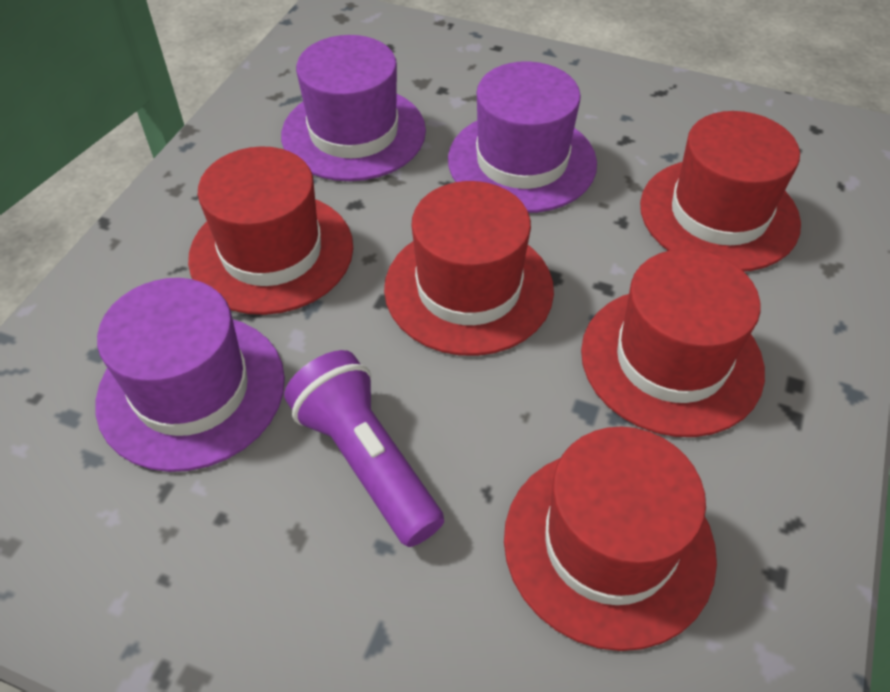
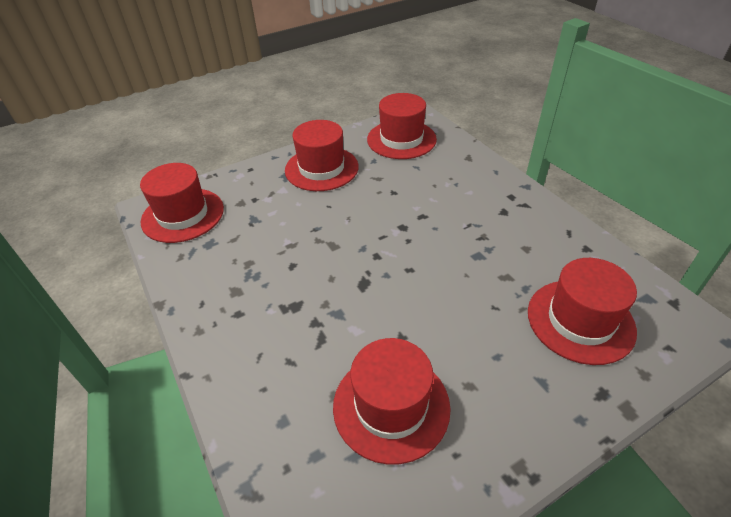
purple flashlight: 1 -> 0
purple hat: 3 -> 0

